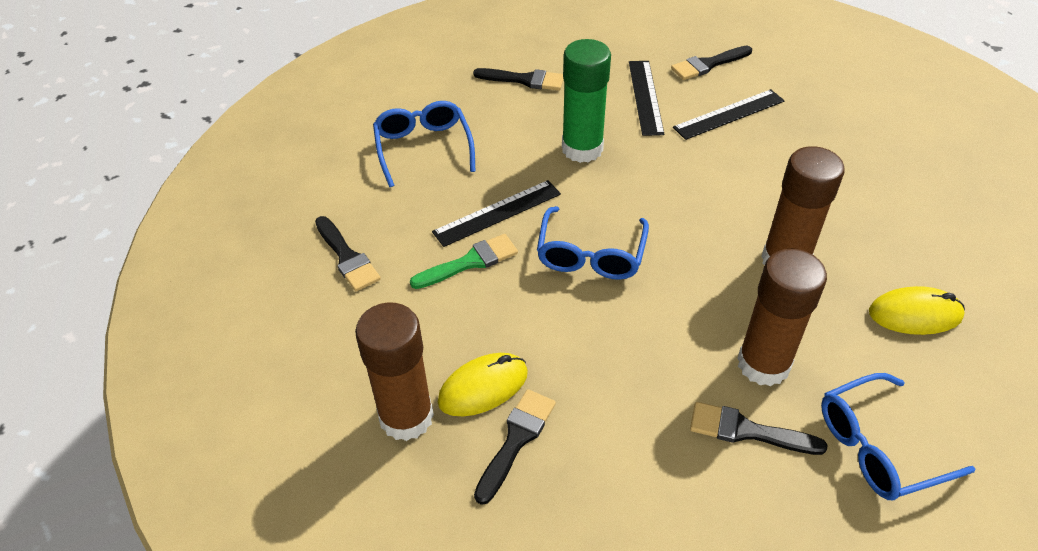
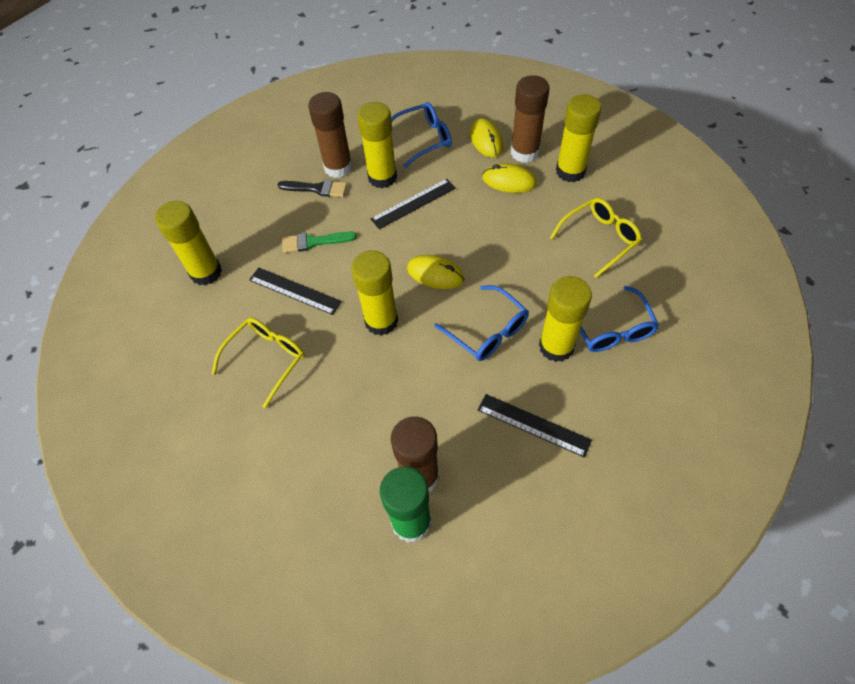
black brush: 5 -> 1
yellow glasses: 0 -> 2
yellow glue stick: 0 -> 5
yellow mouse: 2 -> 3

